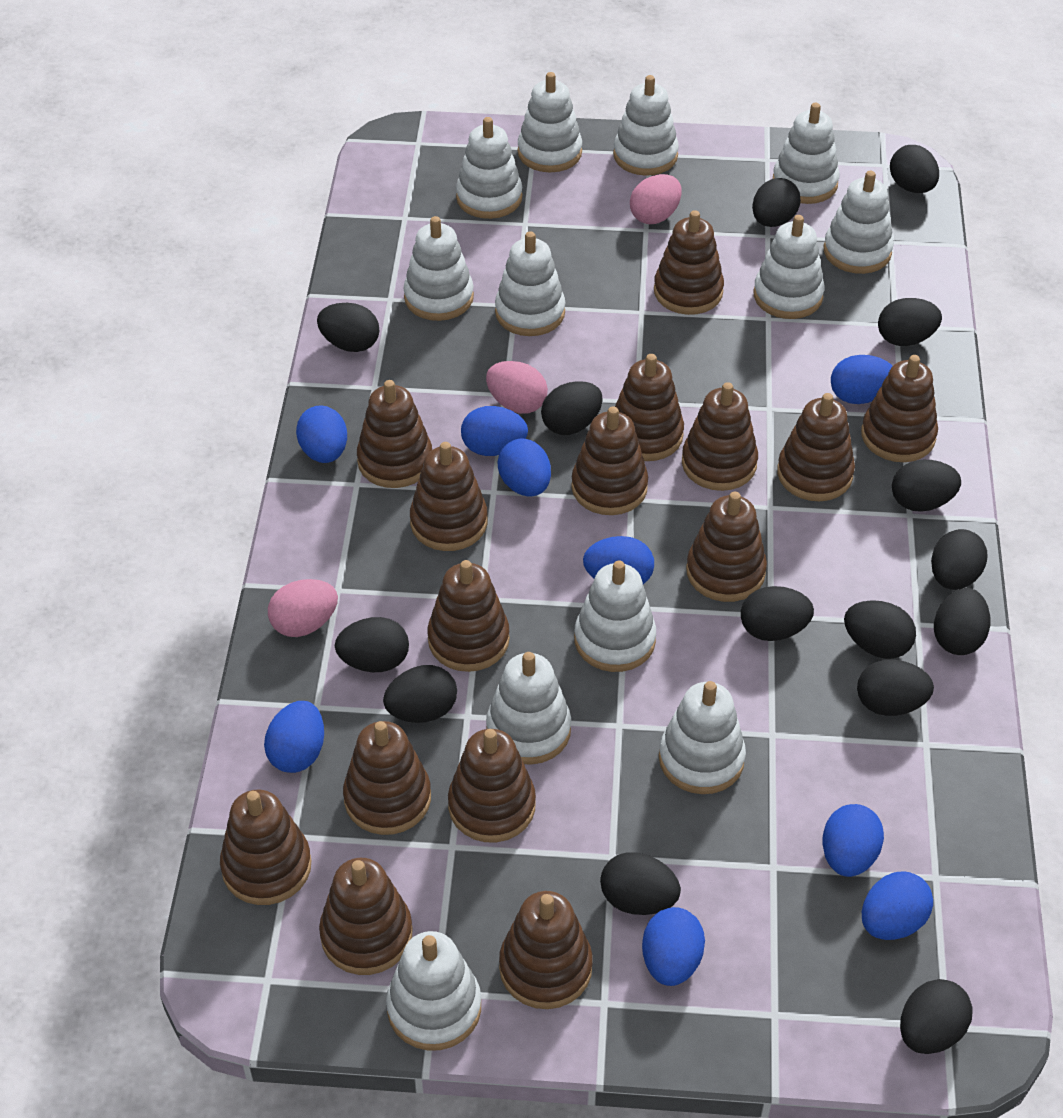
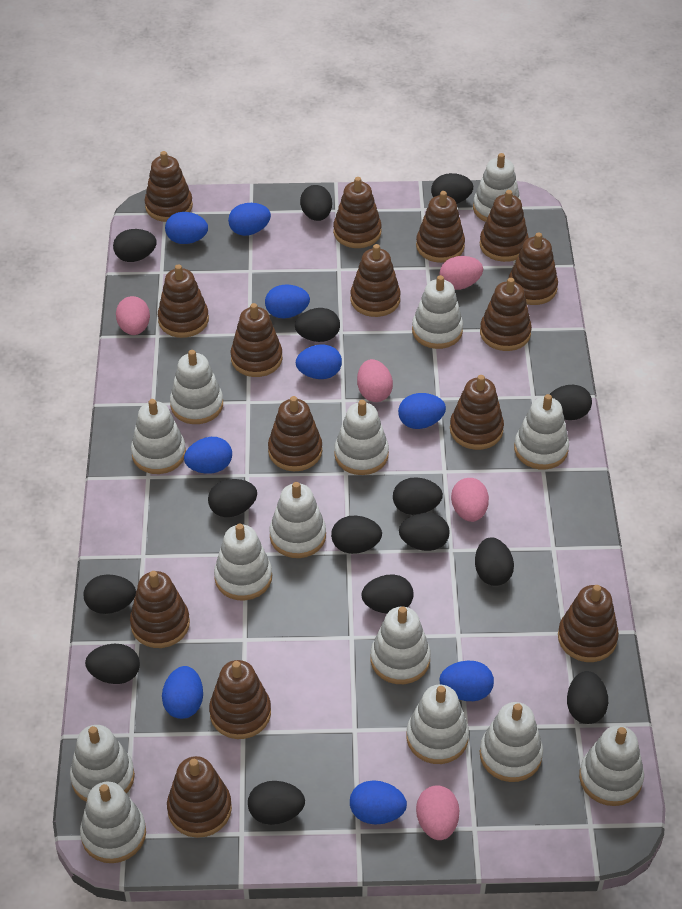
pink egg: 3 -> 5
white stacking toy: 12 -> 14

